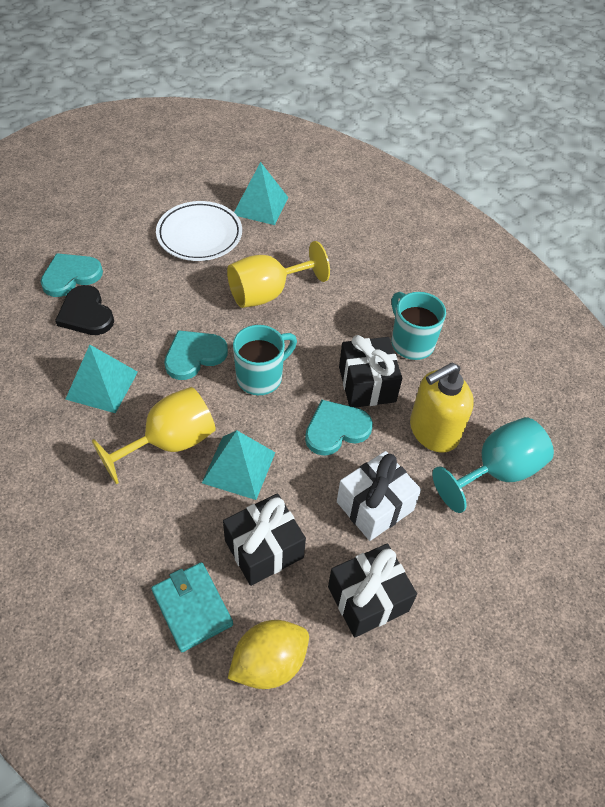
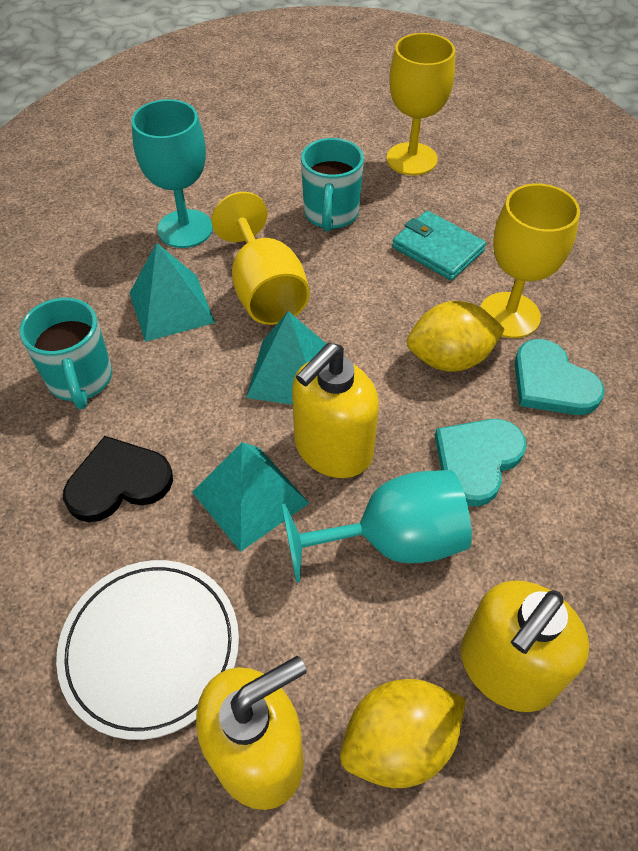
black gift: 3 -> 0
turquoise goblet: 1 -> 2
turquoise heart: 3 -> 2
white gift: 1 -> 0
yellow goblet: 2 -> 3
yellow lemon: 1 -> 2
yellow soap dispenser: 1 -> 3

